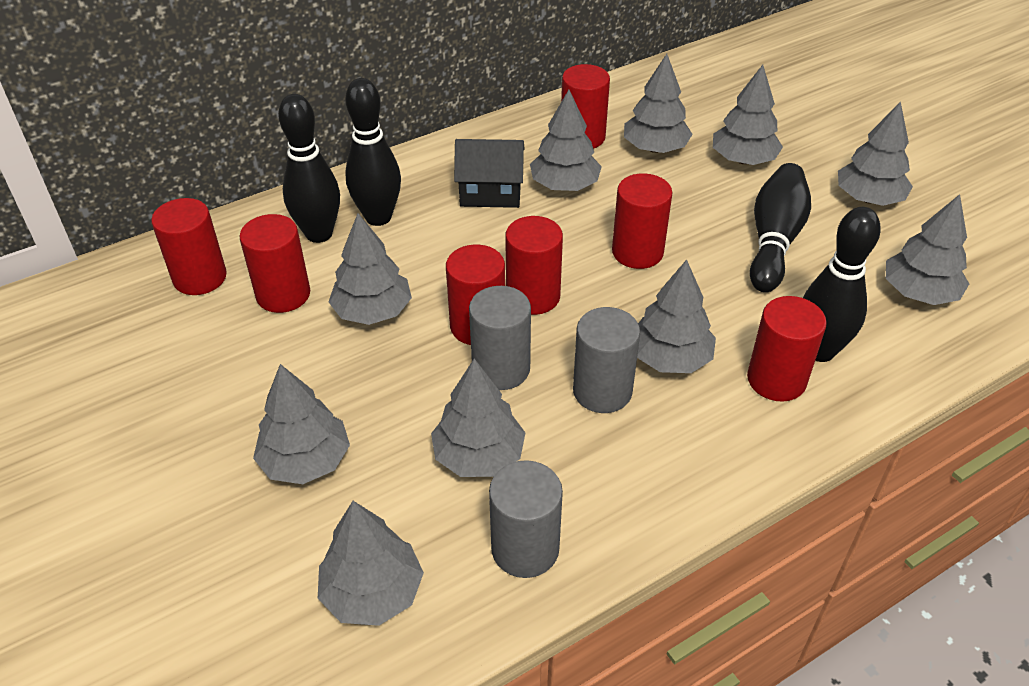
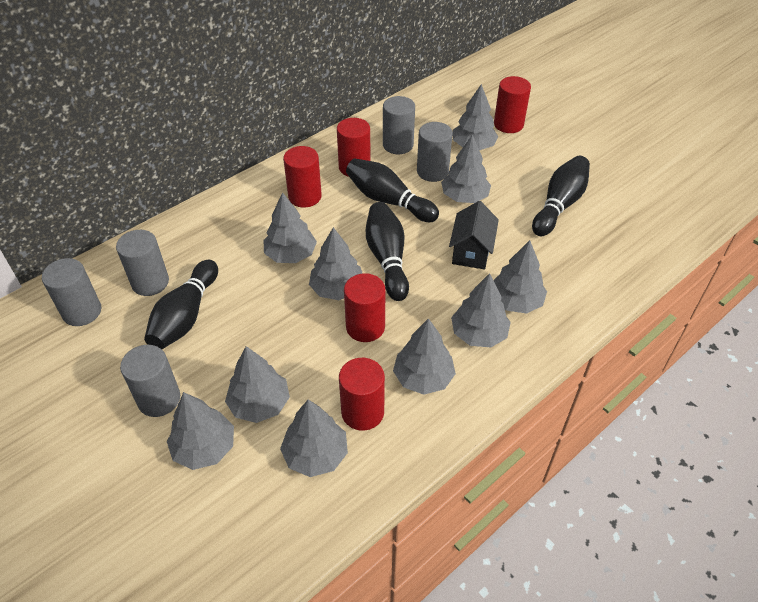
grey cylinder: 3 -> 5
red cylinder: 7 -> 5

